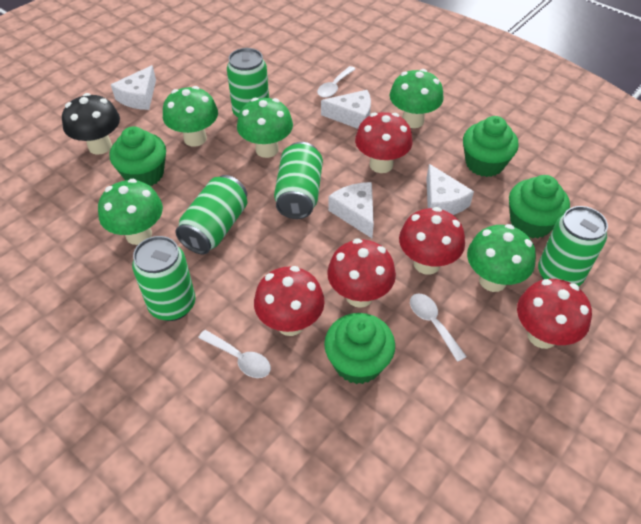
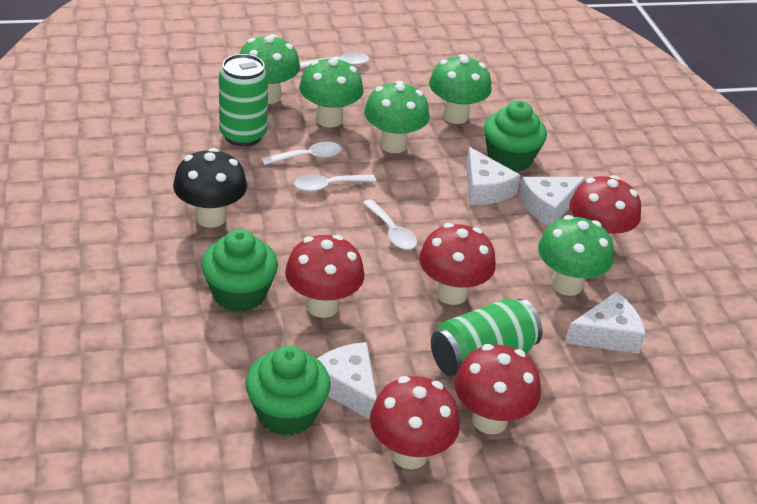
green can: 5 -> 2
green cupcake: 4 -> 3
white spoon: 3 -> 4

